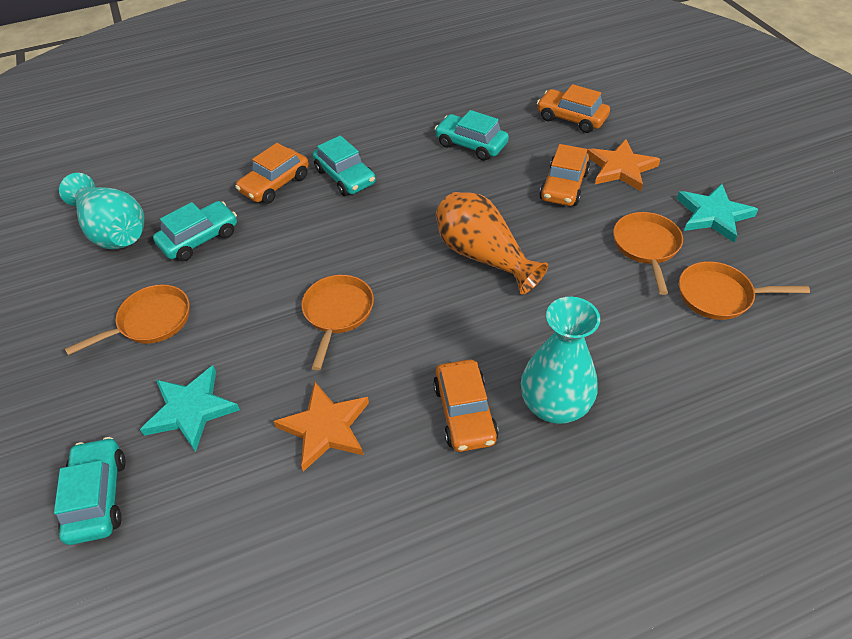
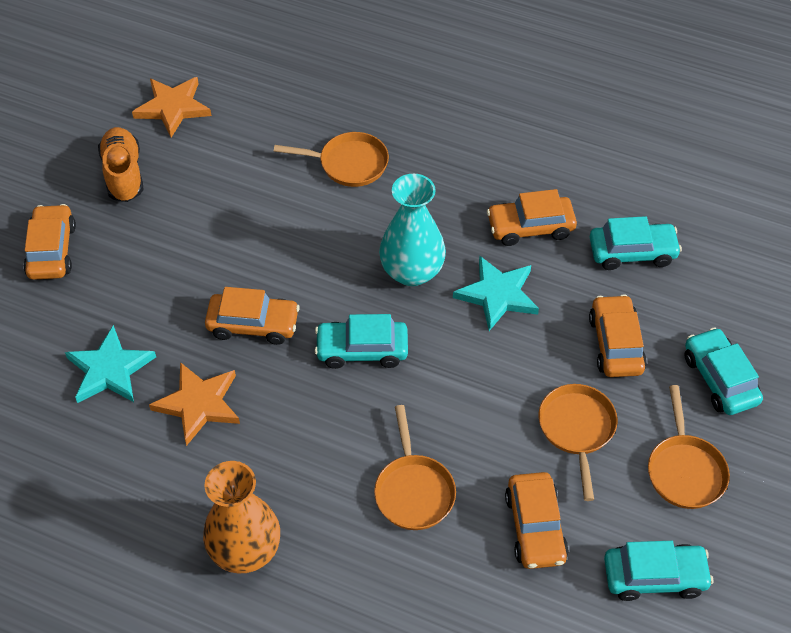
orange car: 4 -> 5
orange shoe: 0 -> 1
turquoise vase: 2 -> 1

